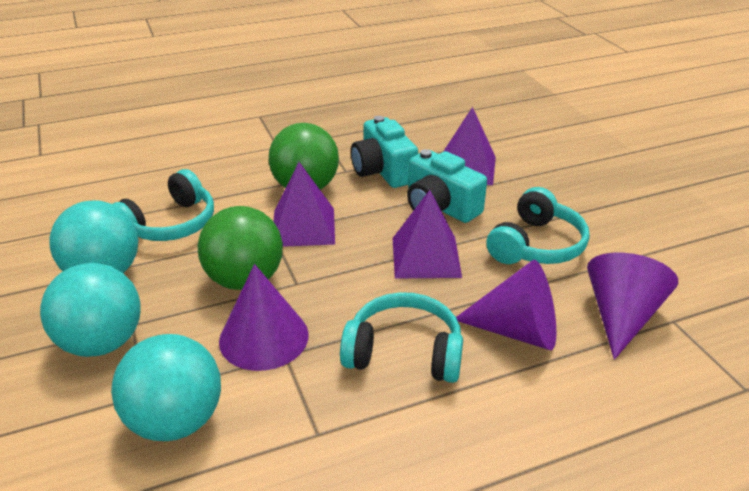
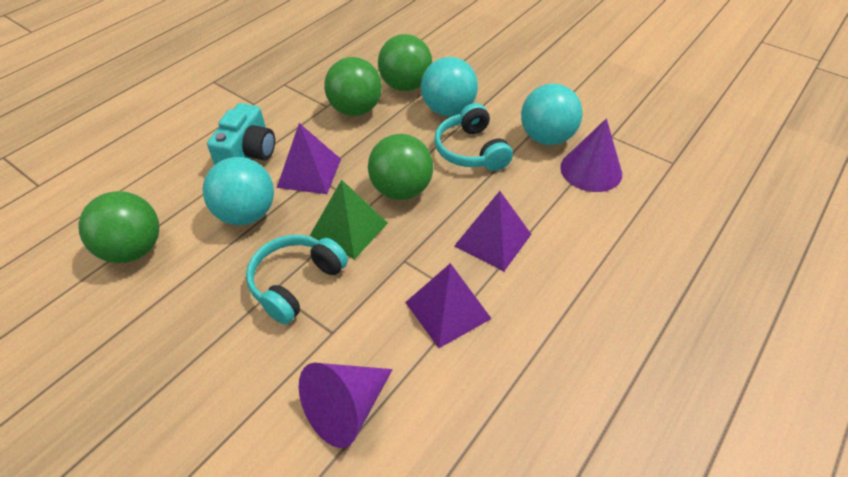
green ball: 2 -> 4
green pyramid: 0 -> 1
purple cone: 3 -> 2
turquoise camera: 2 -> 1
turquoise headphones: 3 -> 2

